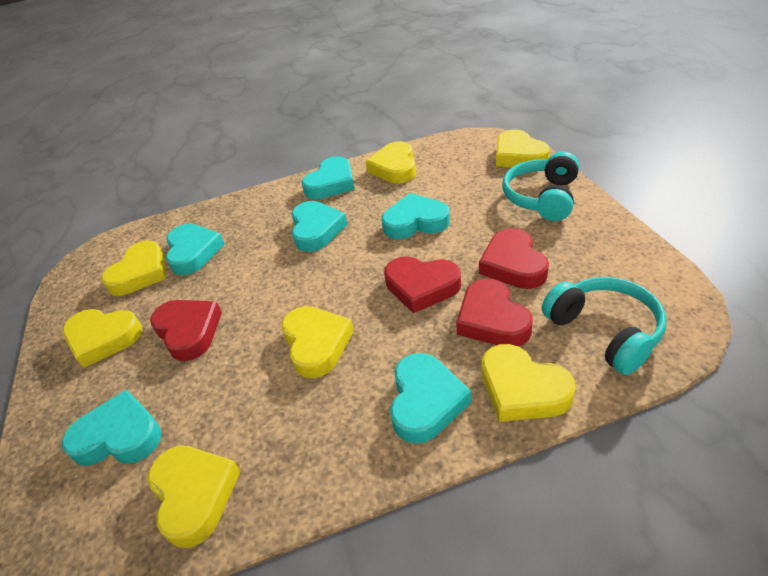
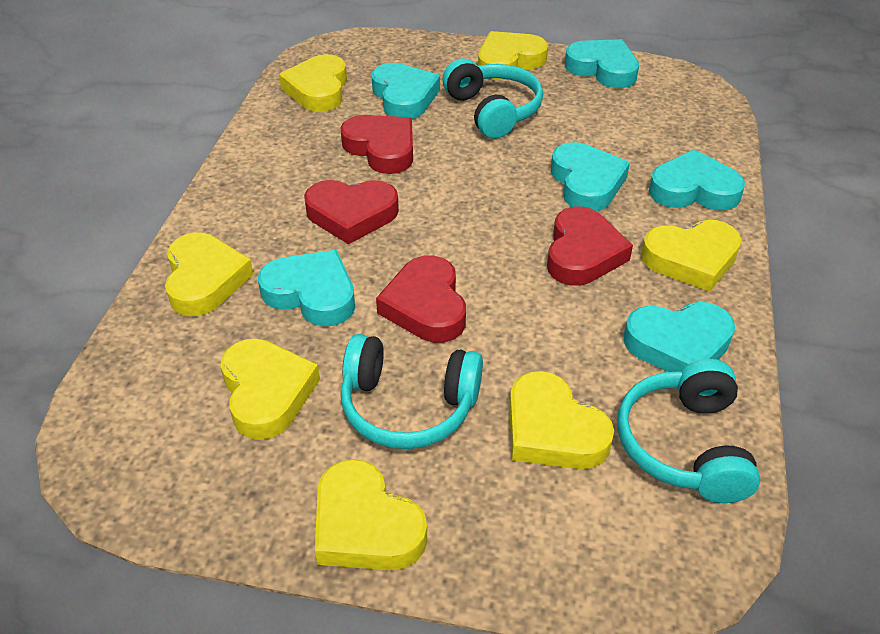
turquoise headphones: 2 -> 3

